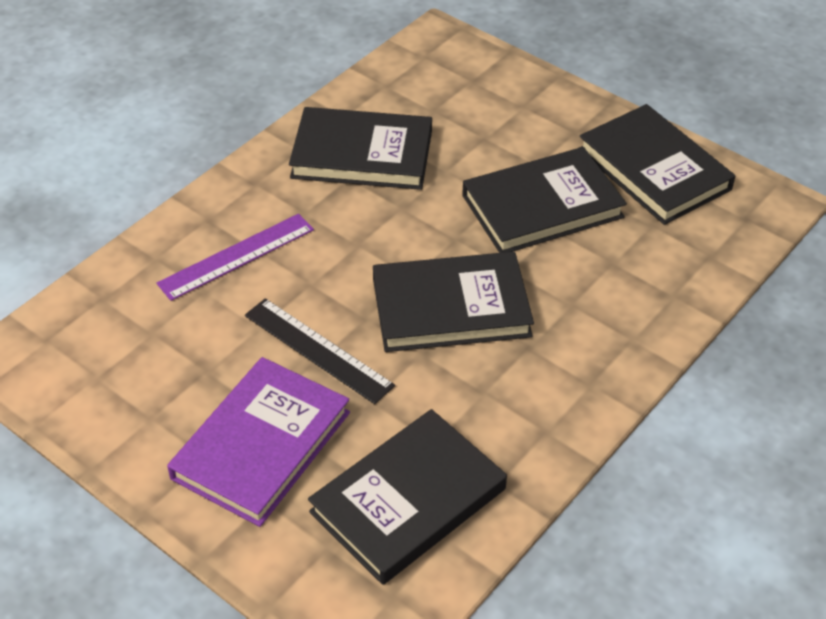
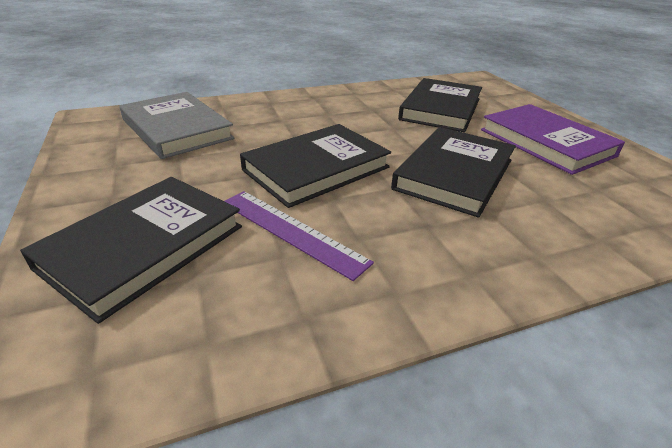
black book: 5 -> 4
black ruler: 1 -> 0
grey book: 0 -> 1

